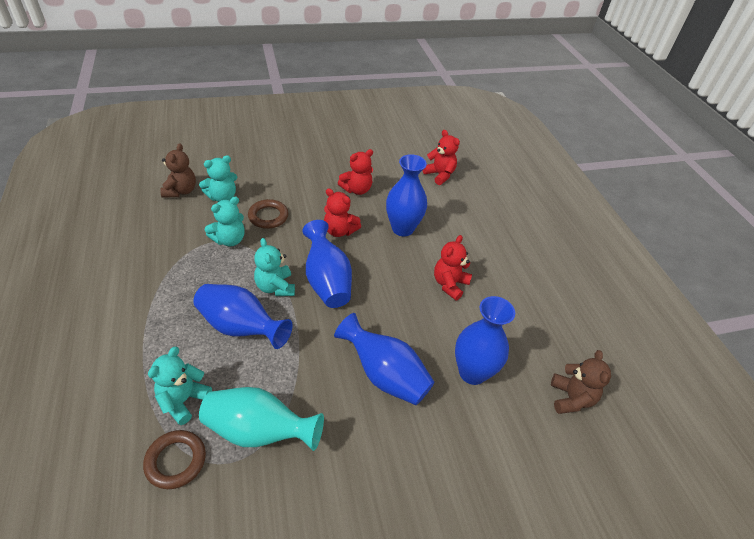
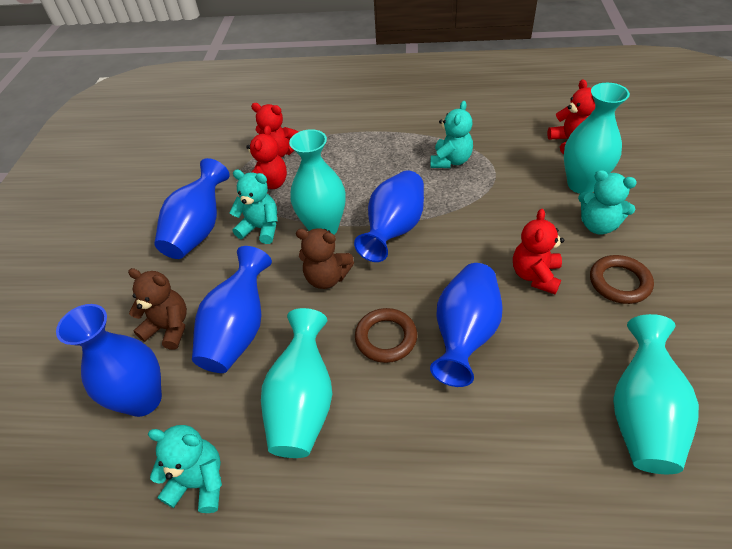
turquoise vase: 1 -> 4

